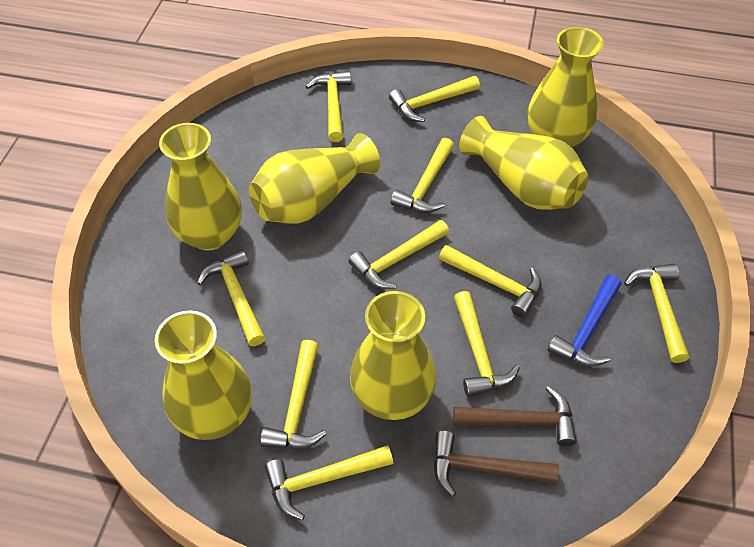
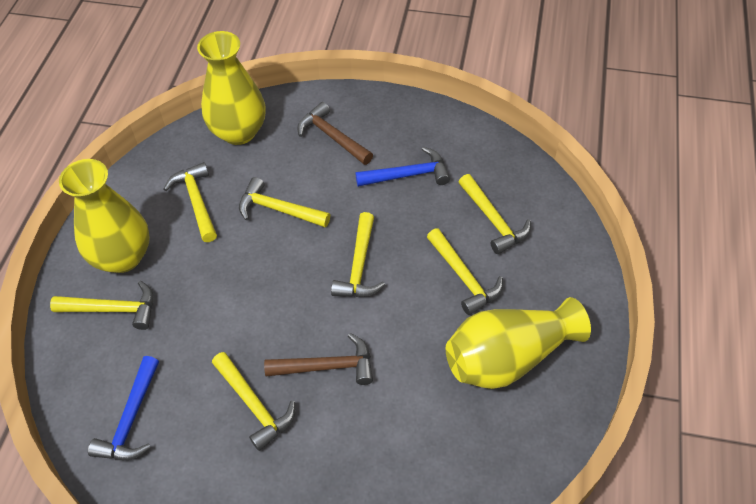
blue hammer: 1 -> 2
yellow hammer: 10 -> 7
yellow vase: 6 -> 3

